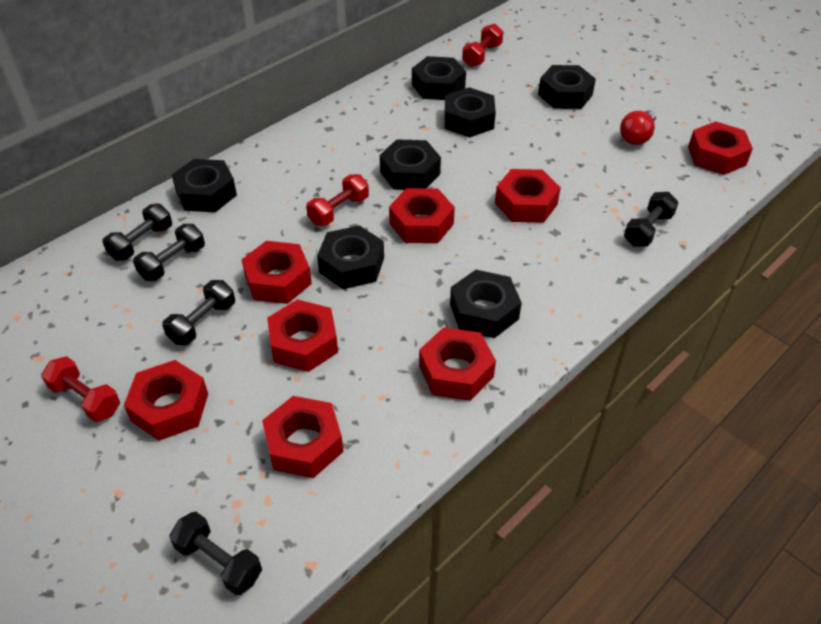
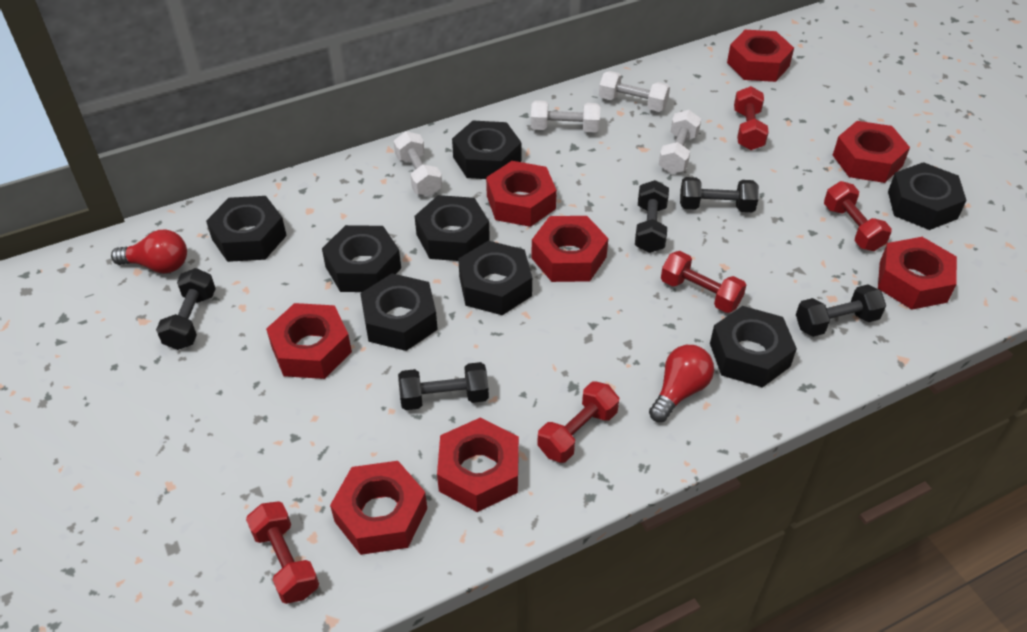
black nut: 7 -> 8
red dumbbell: 3 -> 5
red light bulb: 1 -> 2
white dumbbell: 0 -> 4

